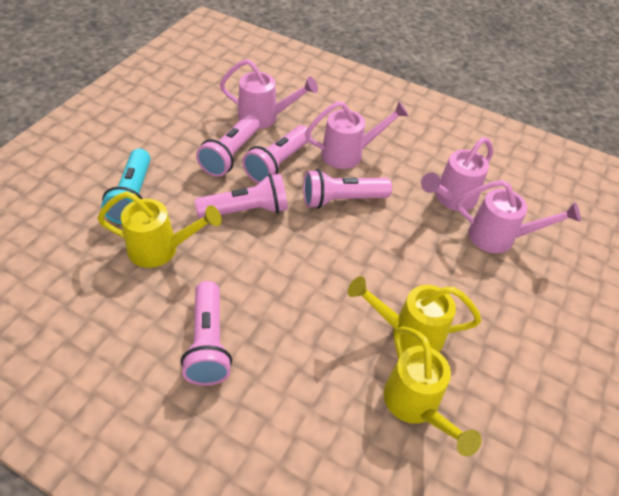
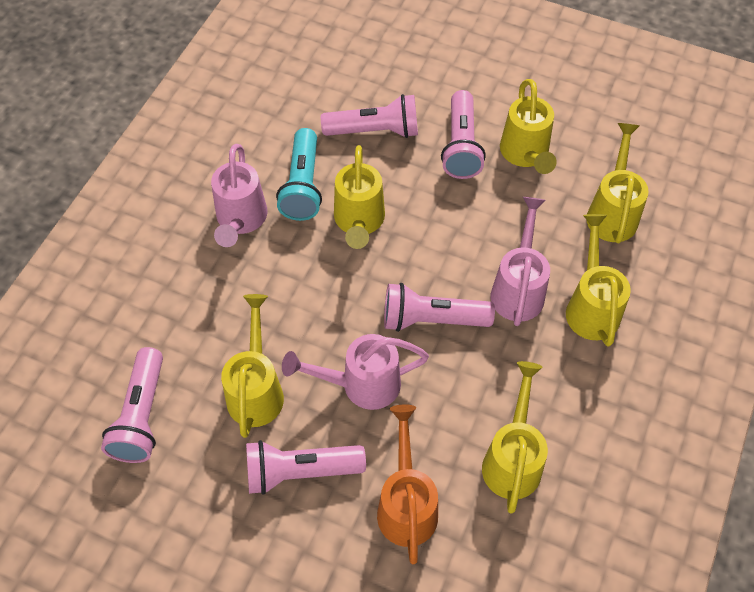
orange watering can: 0 -> 1
pink watering can: 4 -> 3
yellow watering can: 3 -> 6

